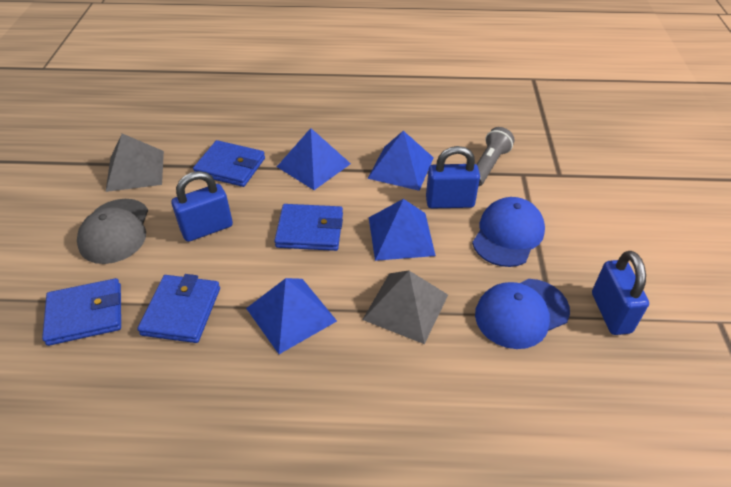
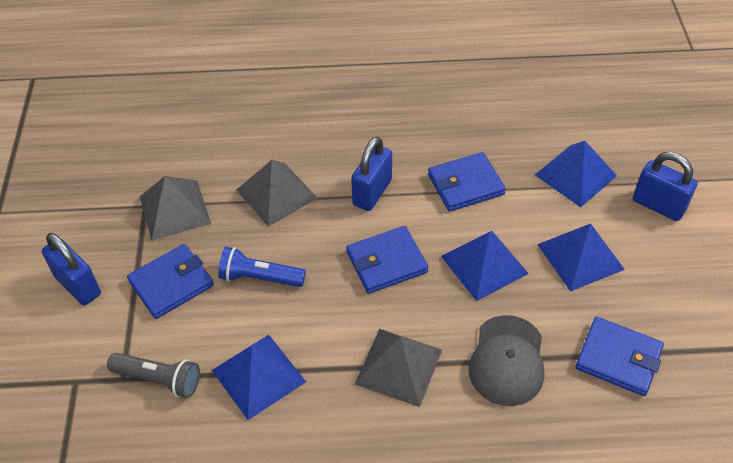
blue cap: 2 -> 0
blue flashlight: 0 -> 1
grey pyramid: 2 -> 3

